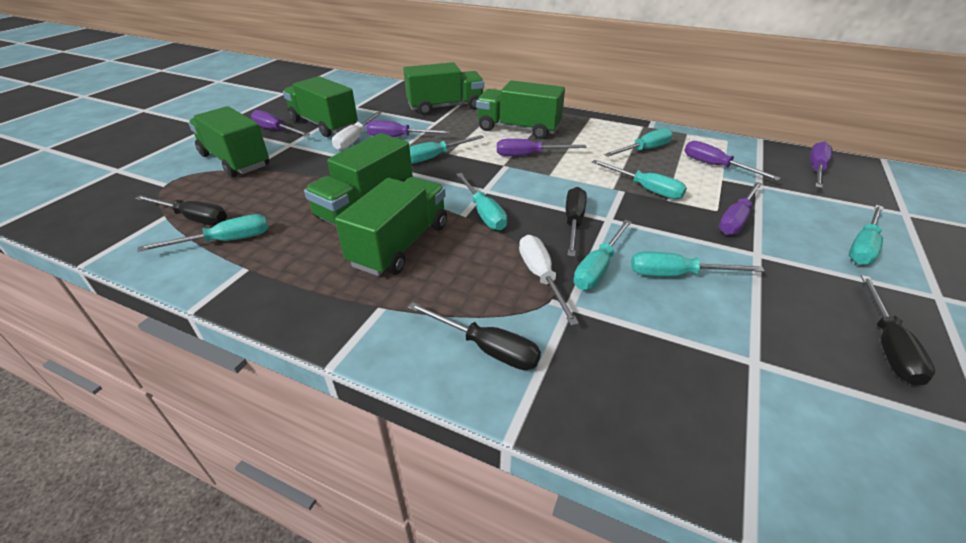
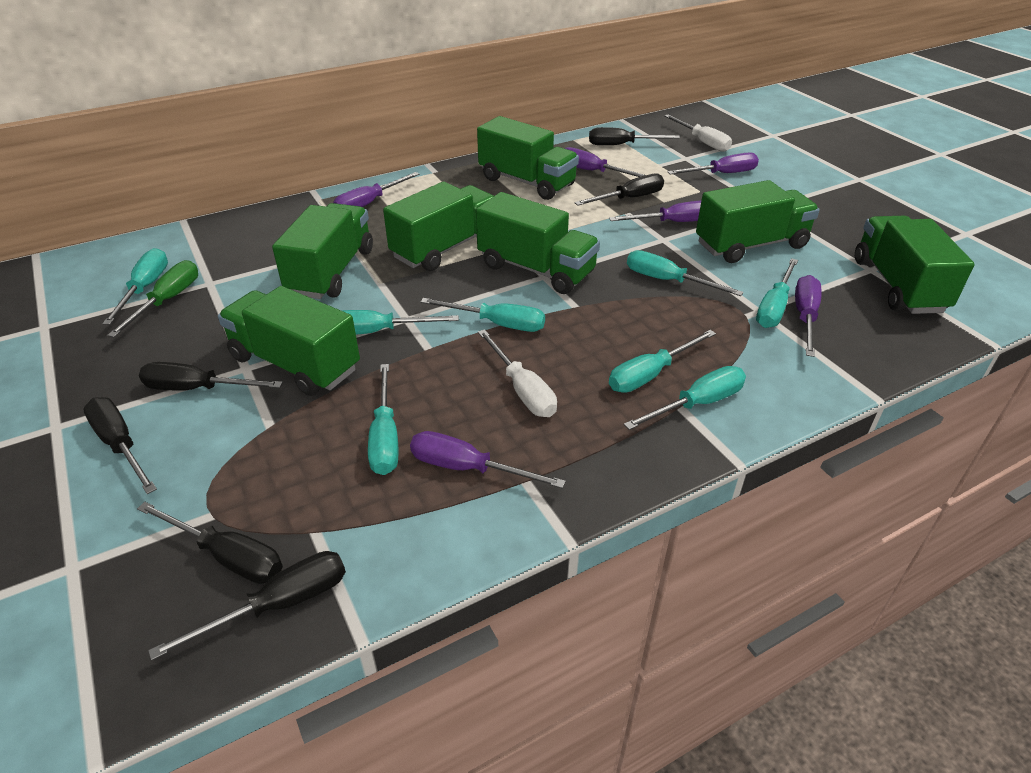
black screwdriver: 4 -> 6
green screwdriver: 0 -> 1
green truck: 6 -> 7

